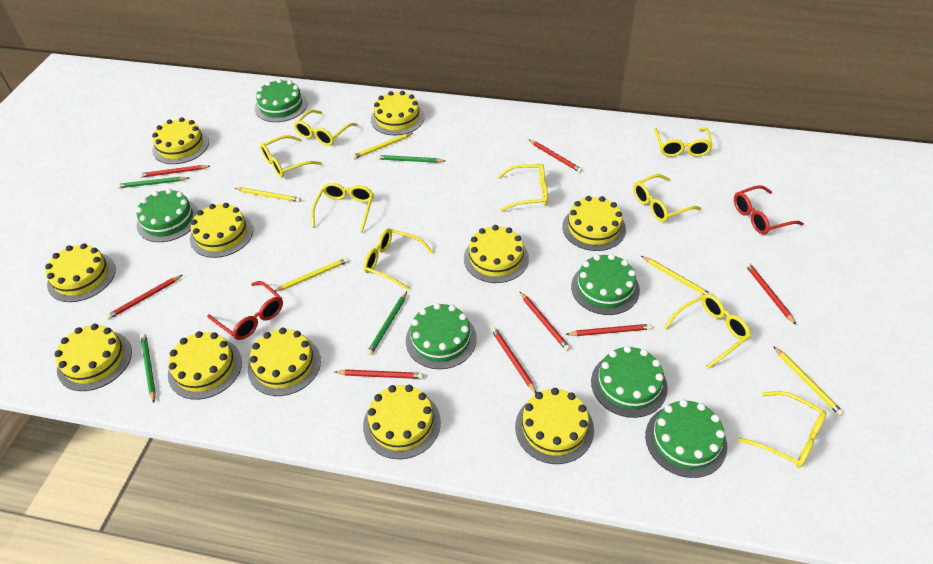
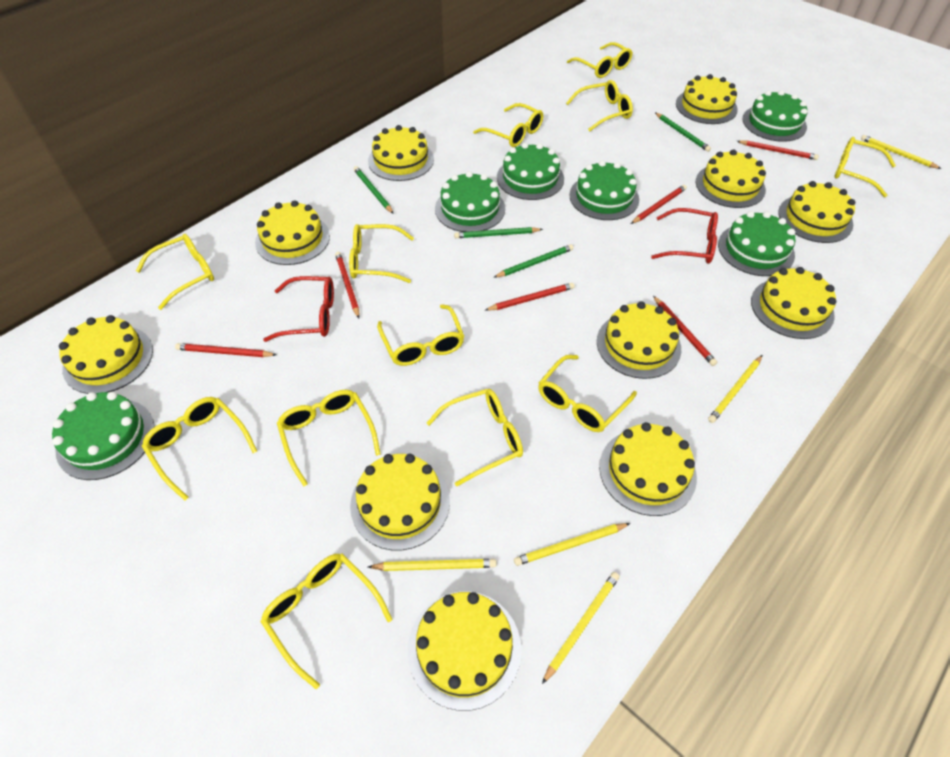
red pencil: 8 -> 6
yellow glasses: 9 -> 12

